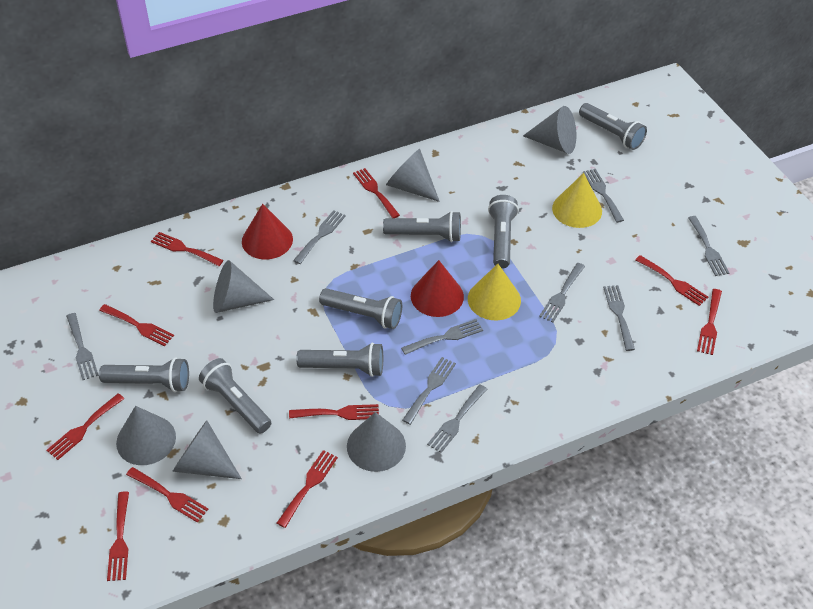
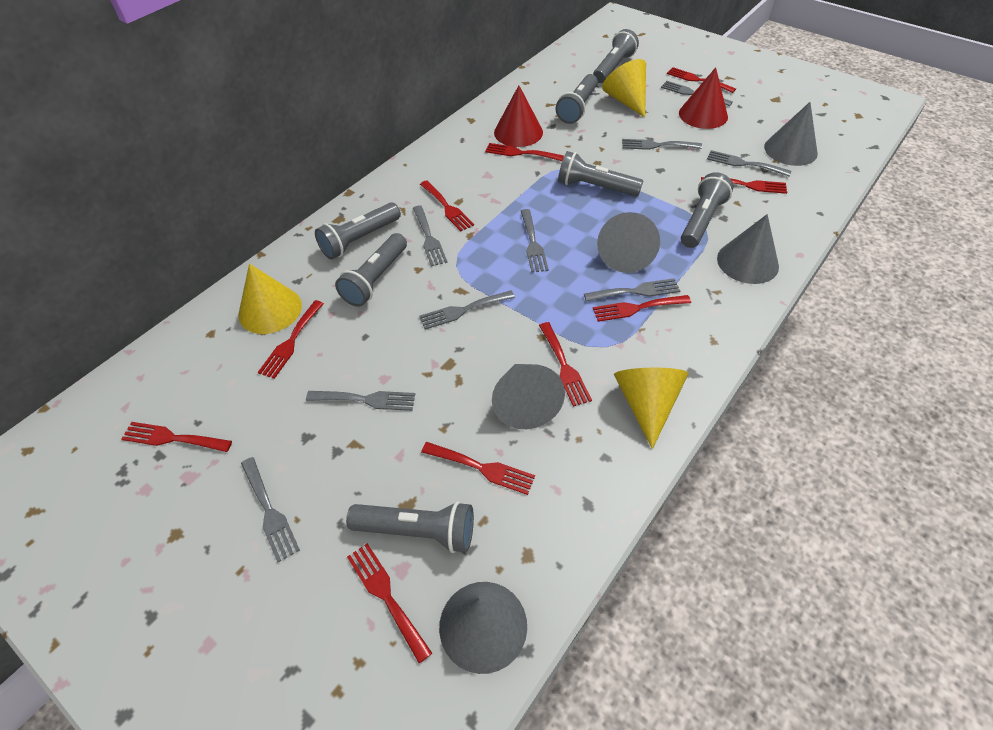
grey cone: 6 -> 5
yellow cone: 2 -> 3

